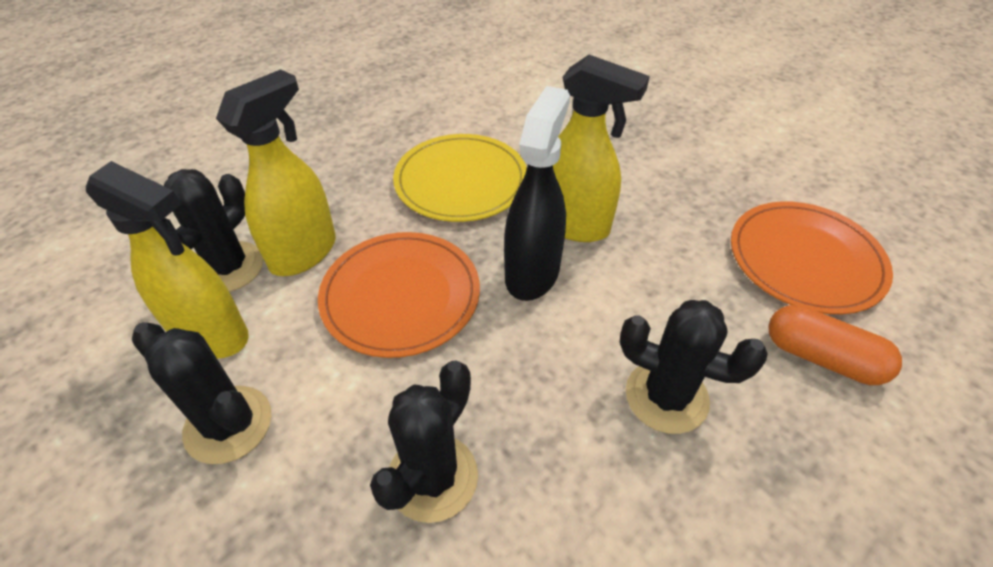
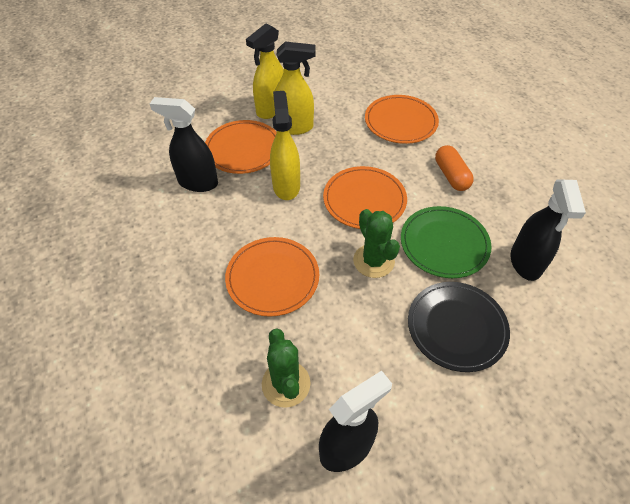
black cactus: 4 -> 0
black plate: 0 -> 1
black spray bottle: 1 -> 3
green cactus: 0 -> 2
green plate: 0 -> 1
orange plate: 2 -> 4
yellow plate: 1 -> 0

